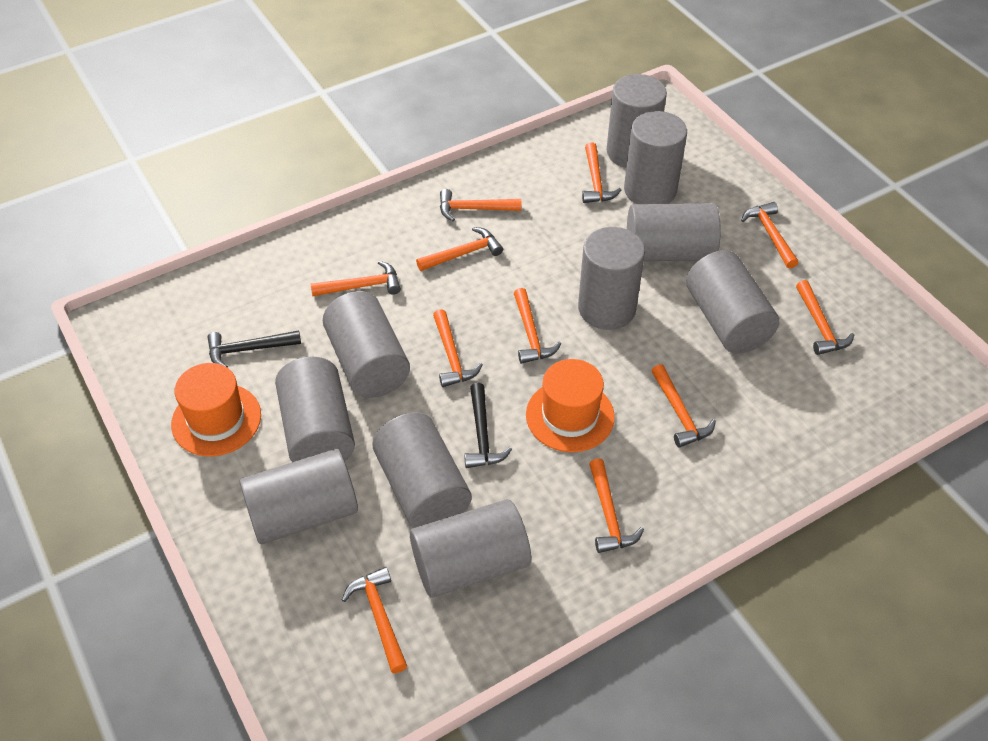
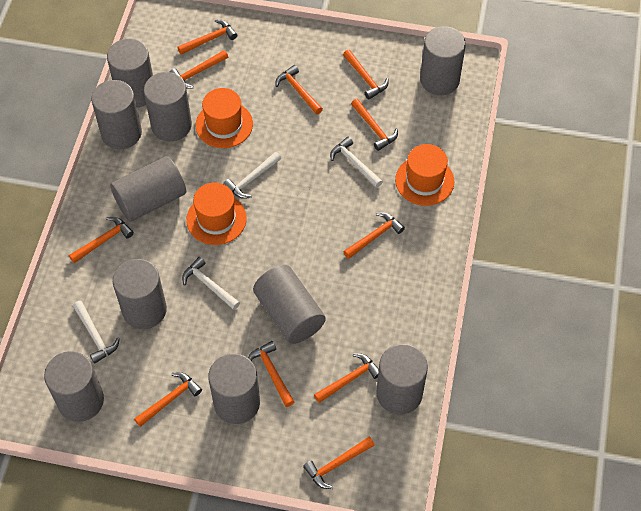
black hammer: 2 -> 0
orange hat: 2 -> 3
white hammer: 0 -> 4

